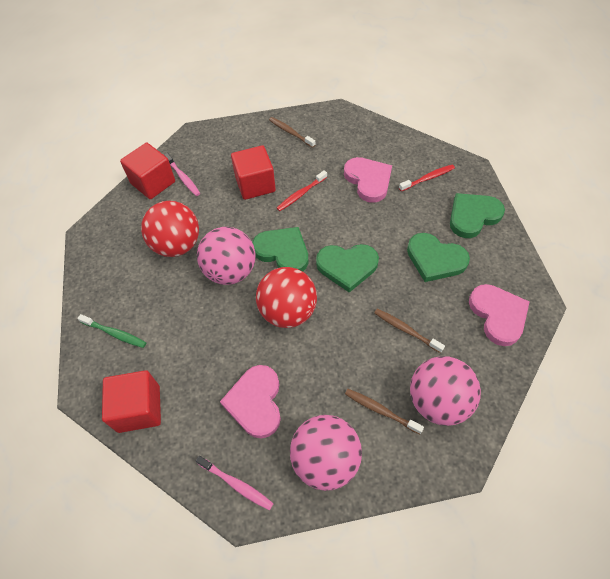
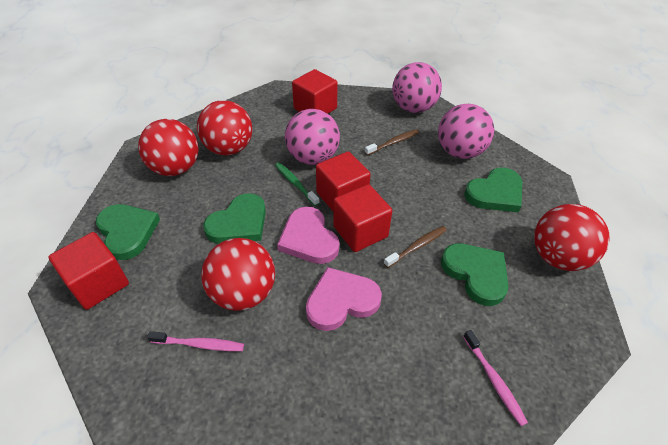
brown toothbrush: 3 -> 2
pink heart: 3 -> 2
red ball: 2 -> 4
red cube: 3 -> 4
red toothbrush: 2 -> 0

